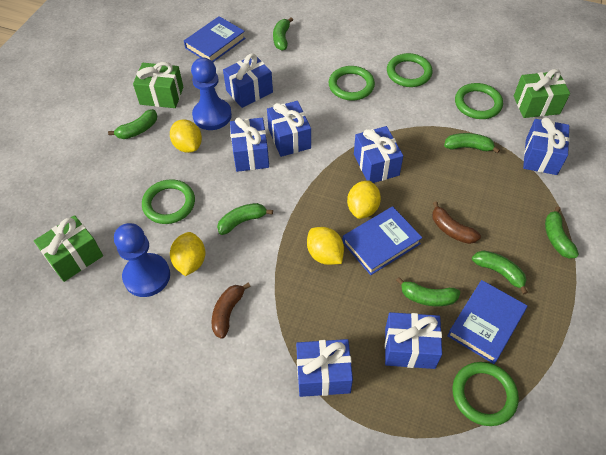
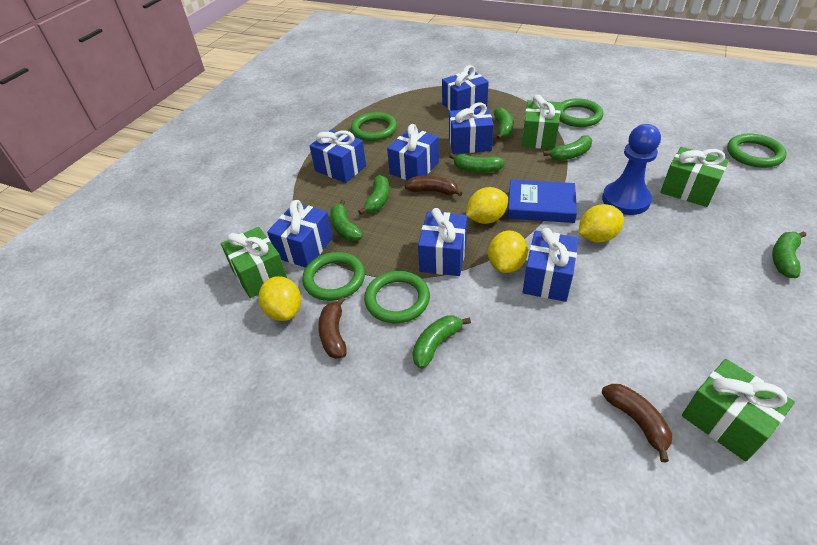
blue book: 3 -> 1
blue pawn: 2 -> 1
brown banana: 2 -> 3
green gift: 3 -> 4

